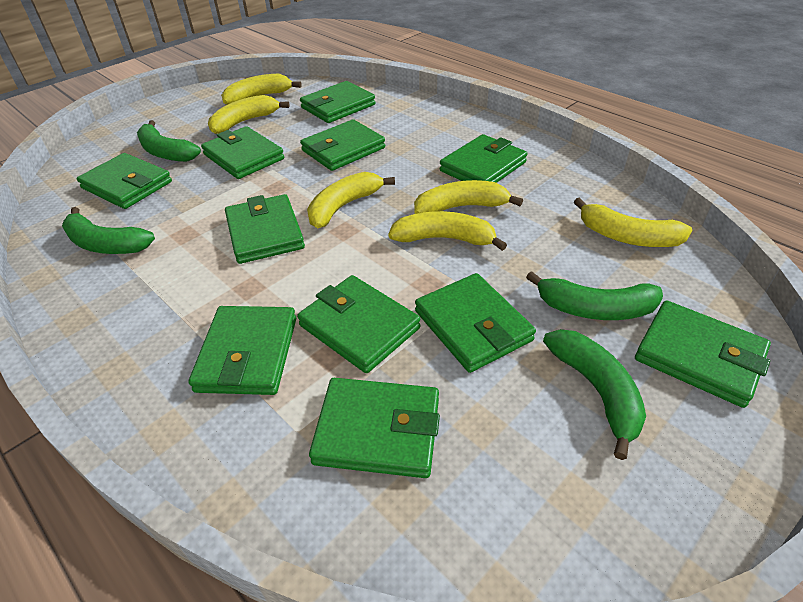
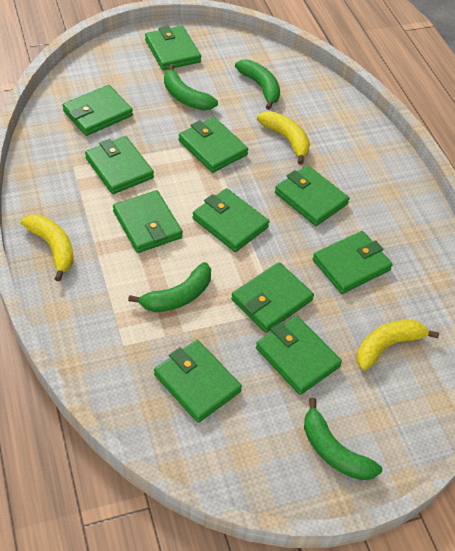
yellow banana: 6 -> 3

